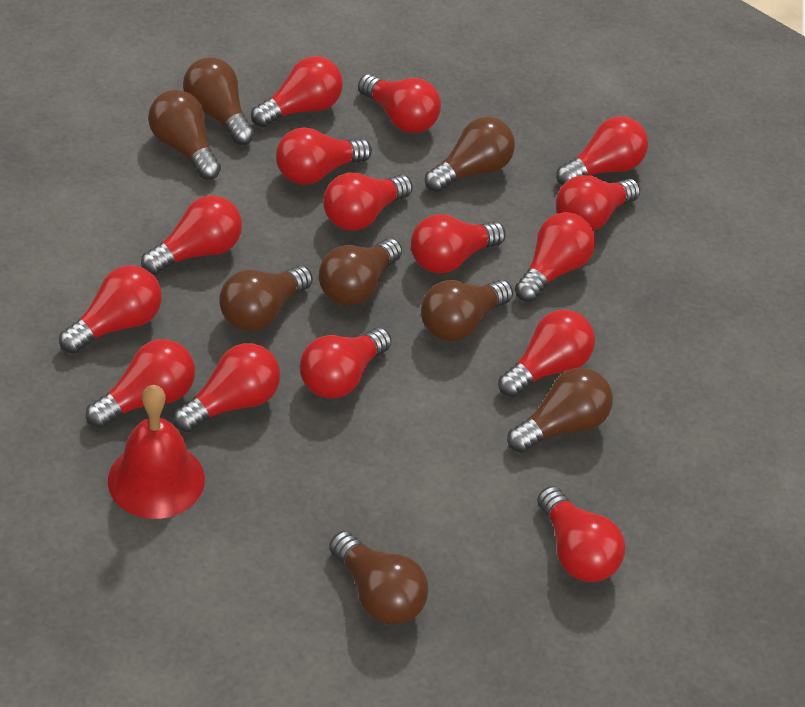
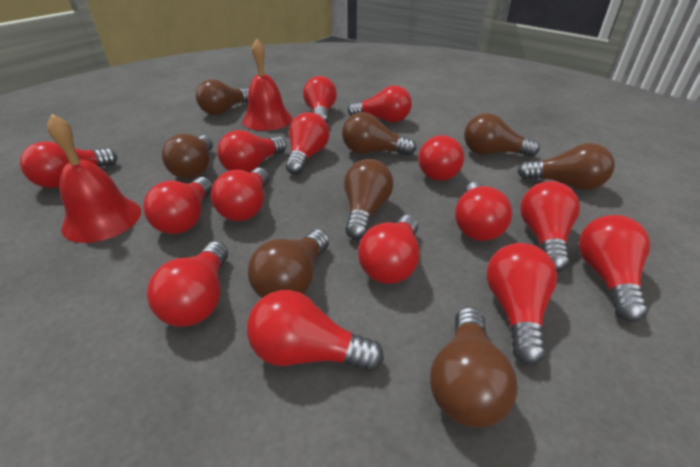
red bell: 1 -> 2

